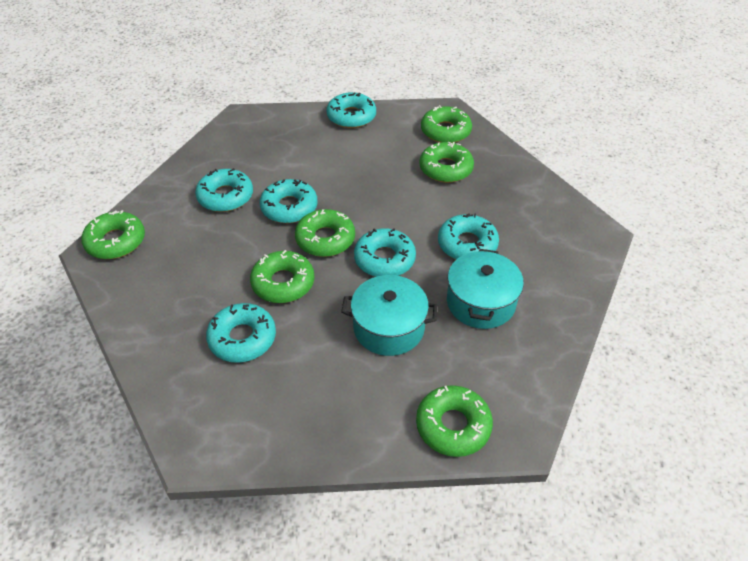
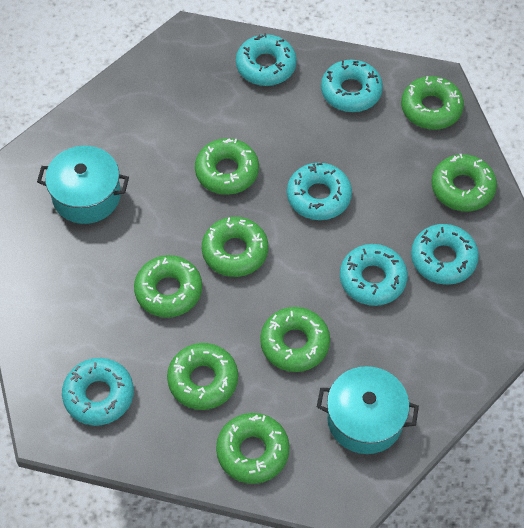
green donut: 6 -> 8

